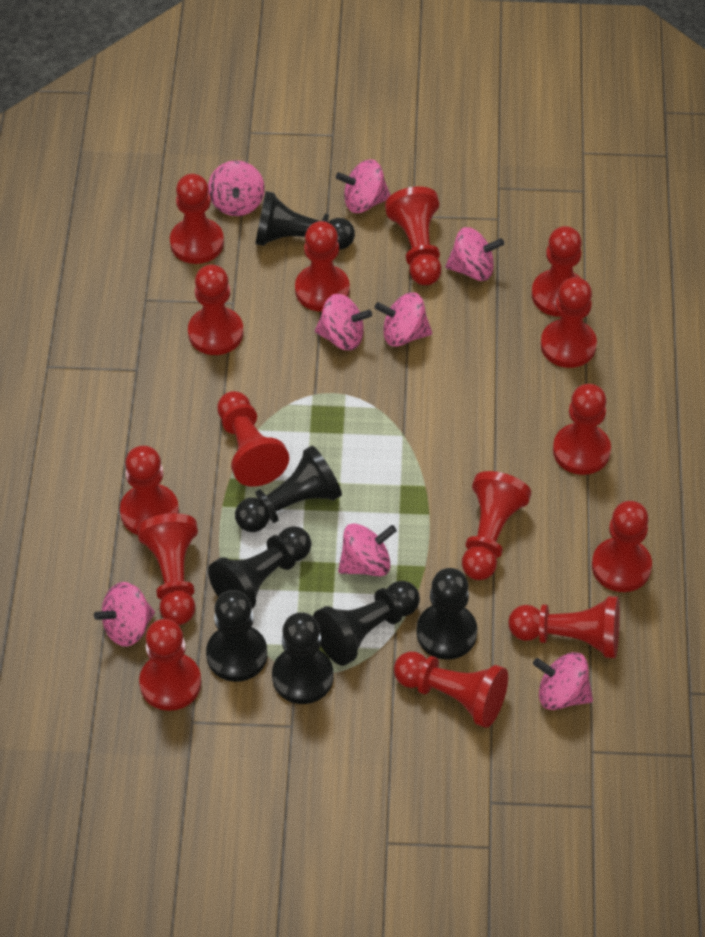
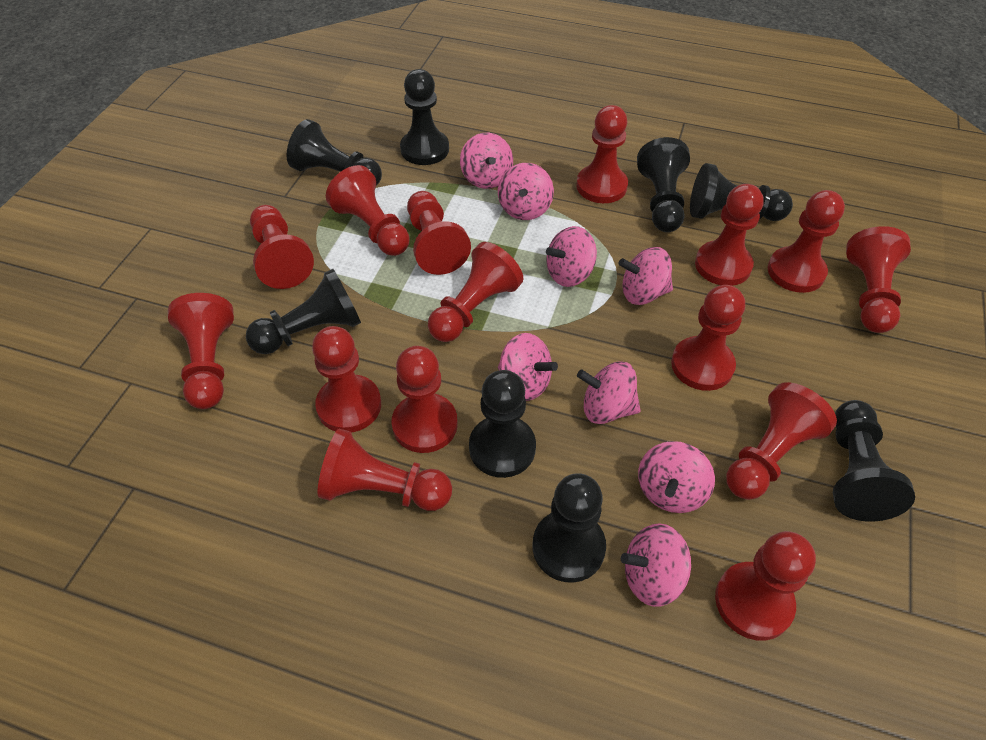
black pawn: 7 -> 8

